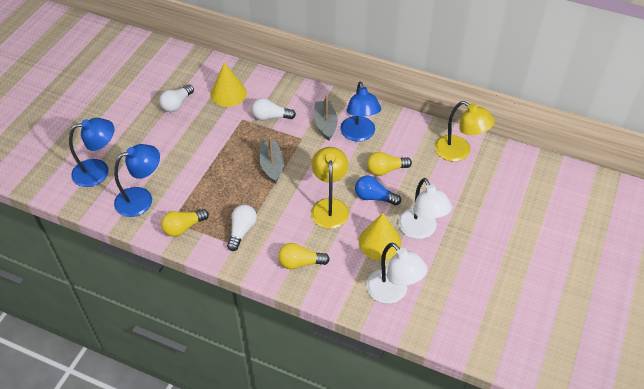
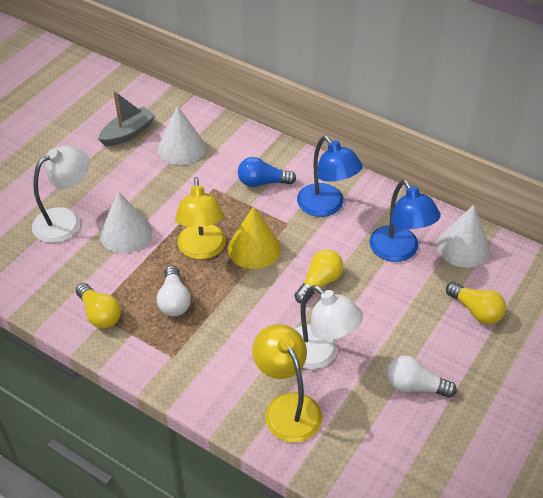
blue lamp: 3 -> 2
grey boat: 2 -> 1
white cone: 0 -> 3
white light bulb: 3 -> 2
yellow cone: 2 -> 1

